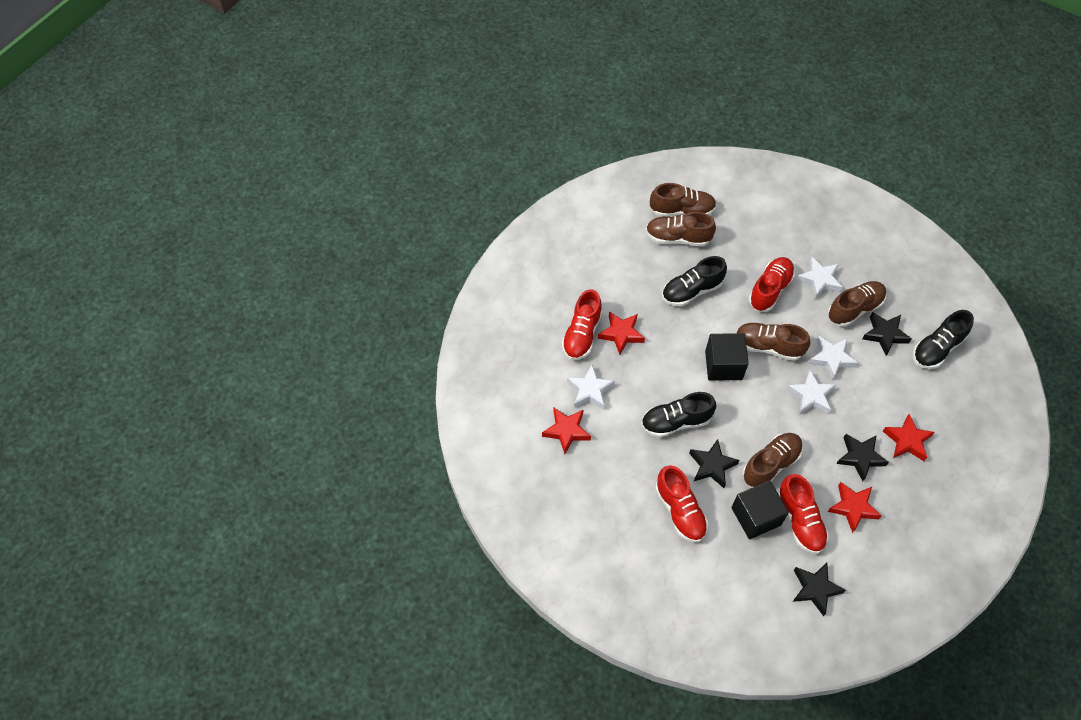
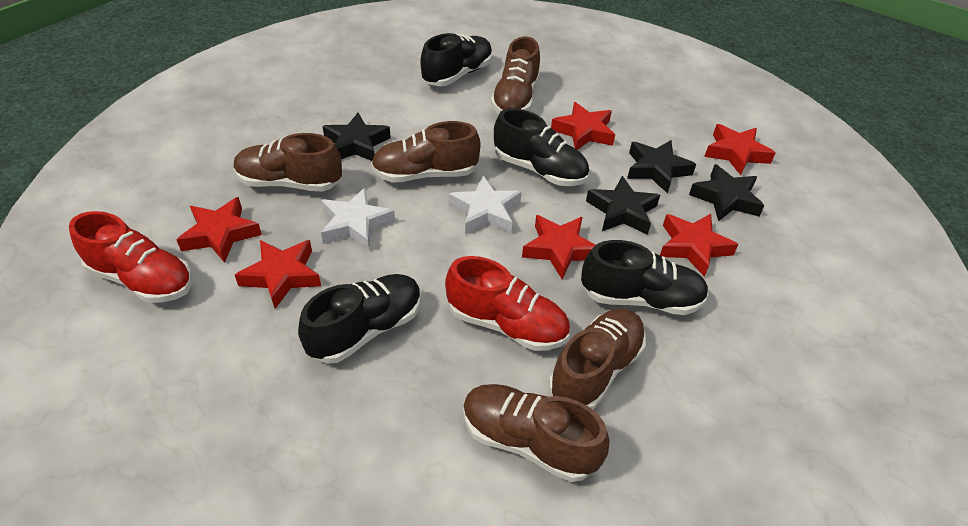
black cube: 2 -> 0
black shoe: 3 -> 4
red shoe: 4 -> 2
red star: 4 -> 6
white star: 4 -> 2

